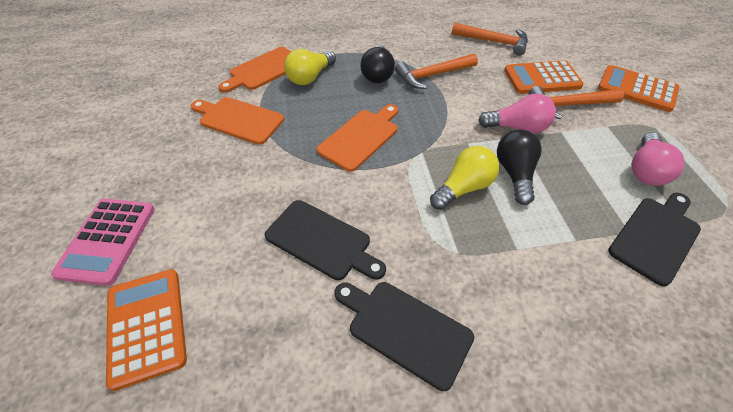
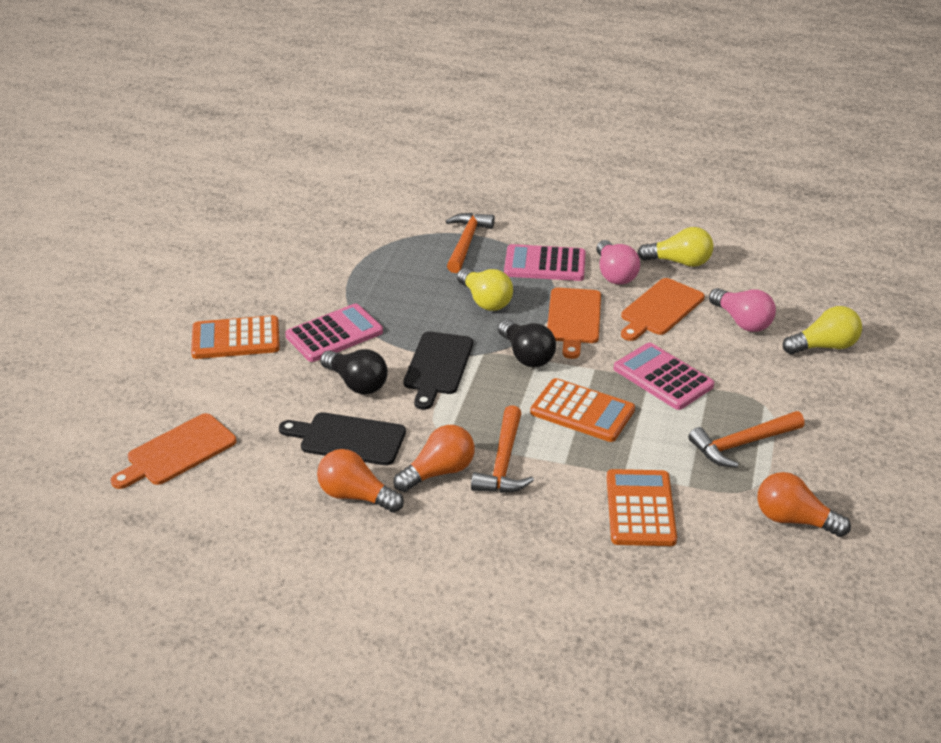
black cutting board: 3 -> 2
orange light bulb: 0 -> 3
pink calculator: 1 -> 3
yellow light bulb: 2 -> 3

